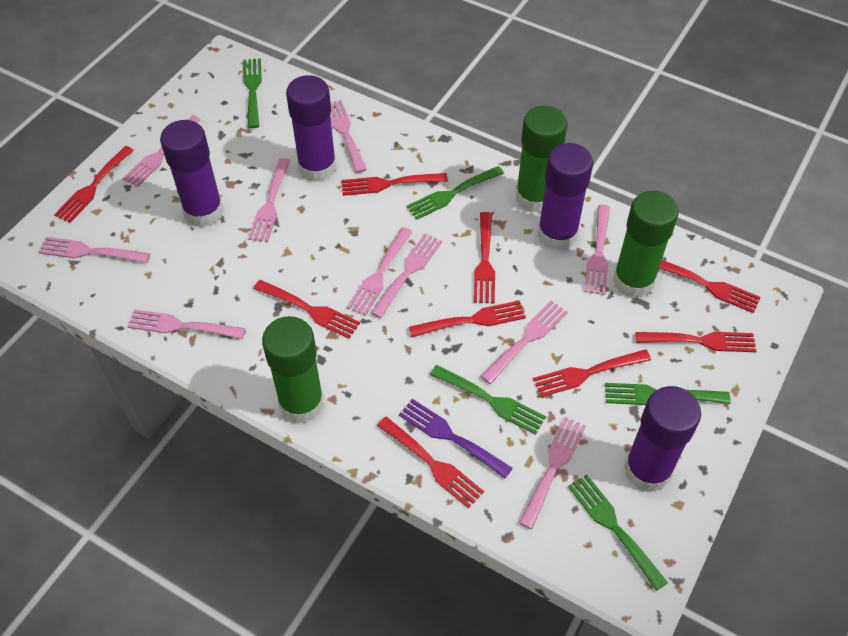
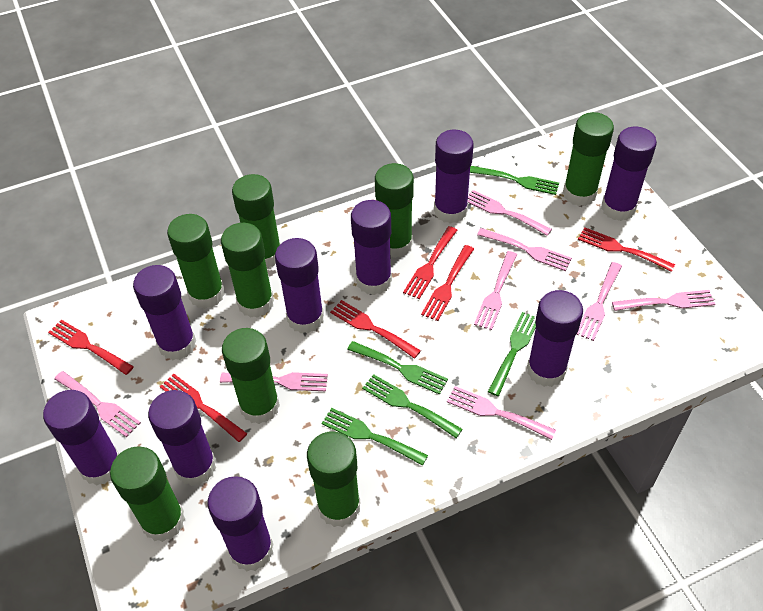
green glue stick: 3 -> 8
pink fork: 10 -> 8
purple fork: 1 -> 0
purple glue stick: 4 -> 9
red fork: 9 -> 6

